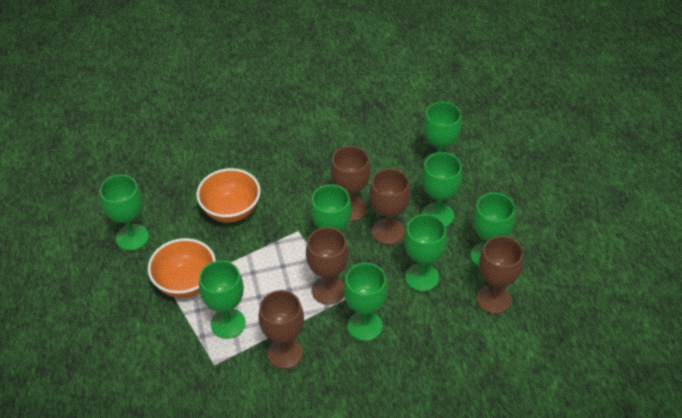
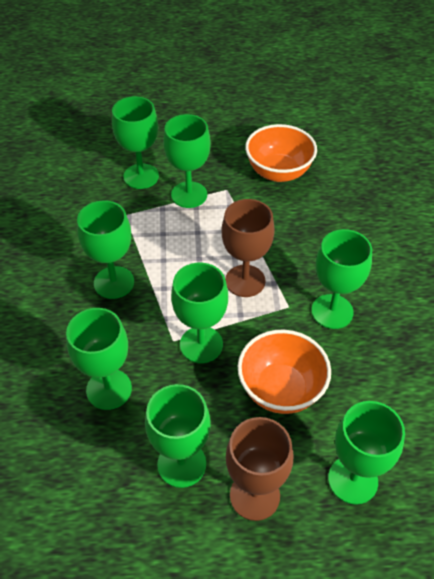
brown goblet: 5 -> 2

